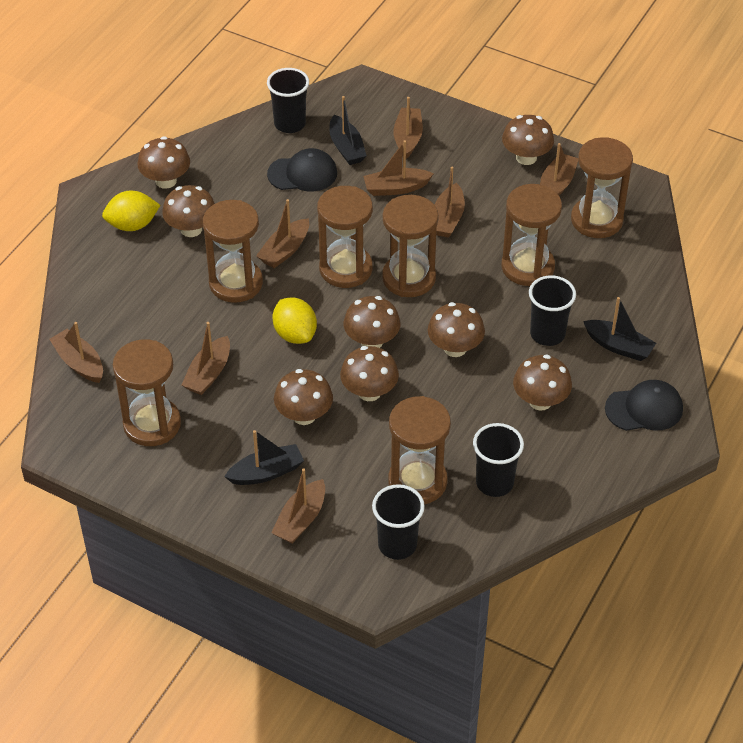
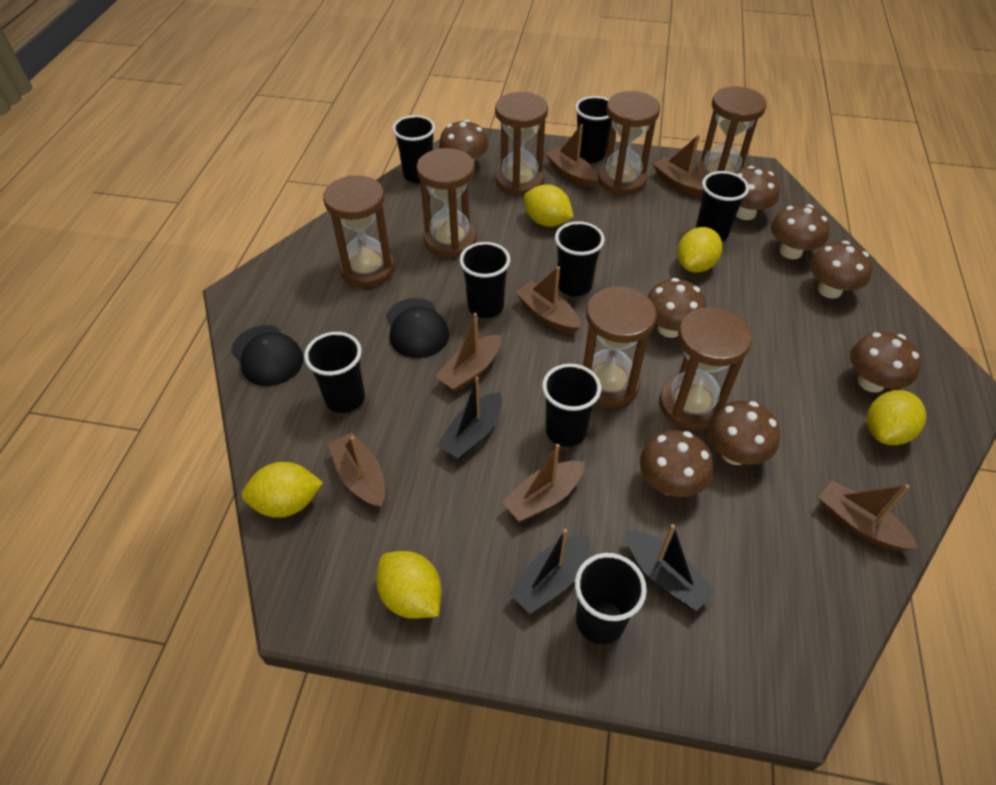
black cup: 4 -> 8
brown boat: 8 -> 7
yellow lemon: 2 -> 5

